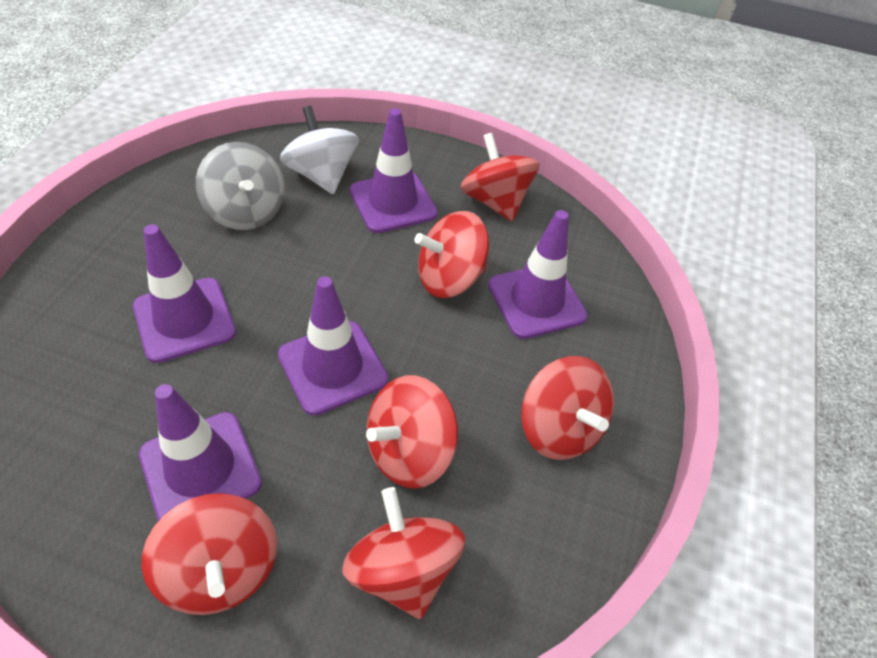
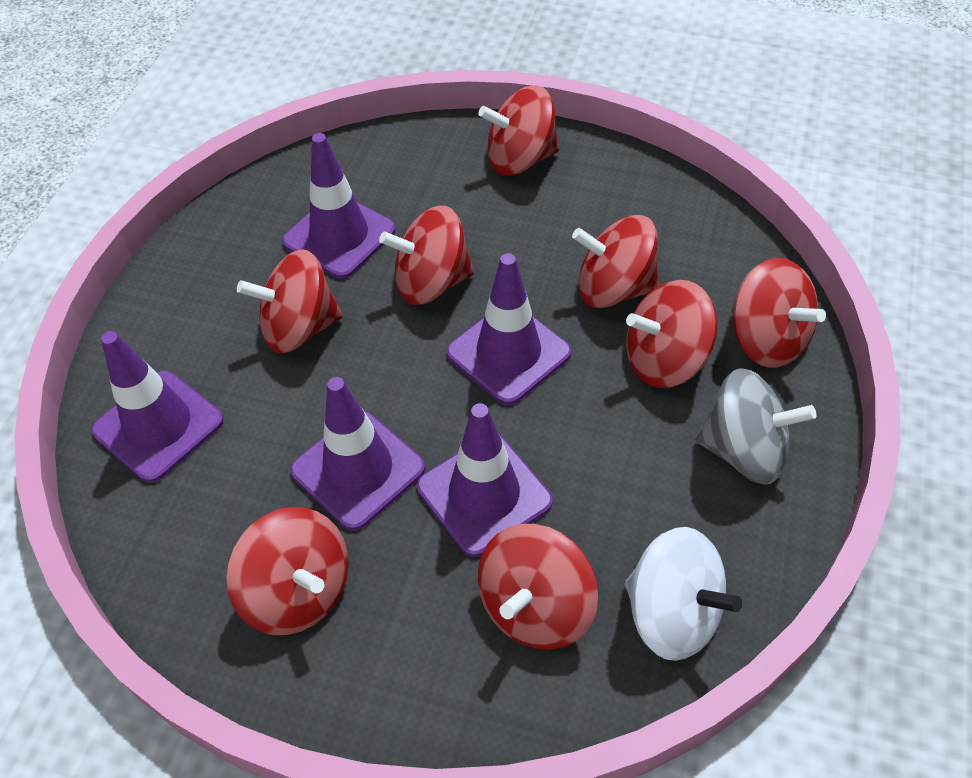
red spinning top: 6 -> 8

